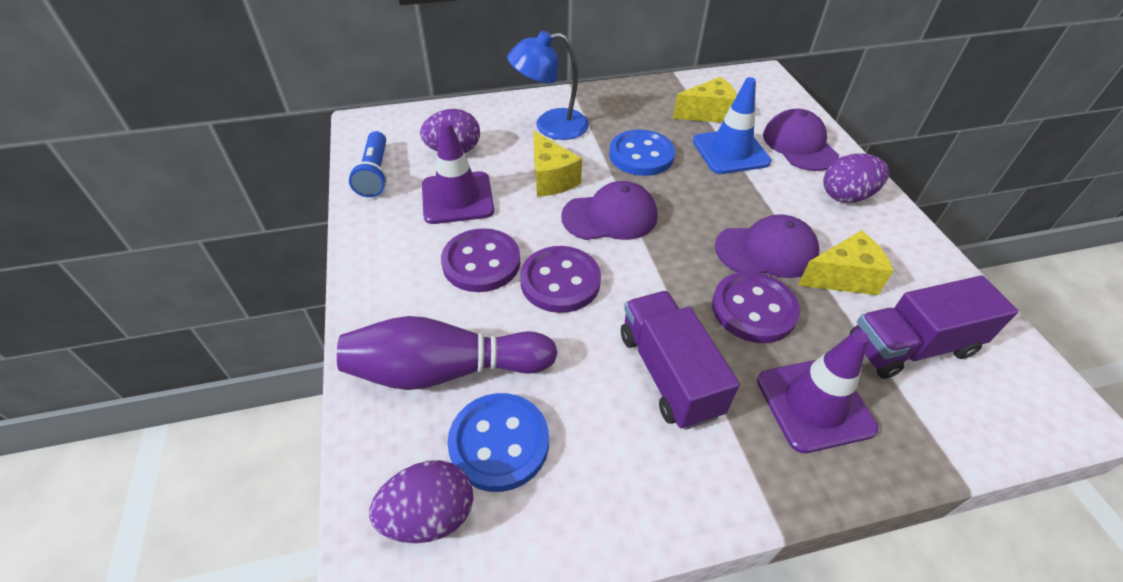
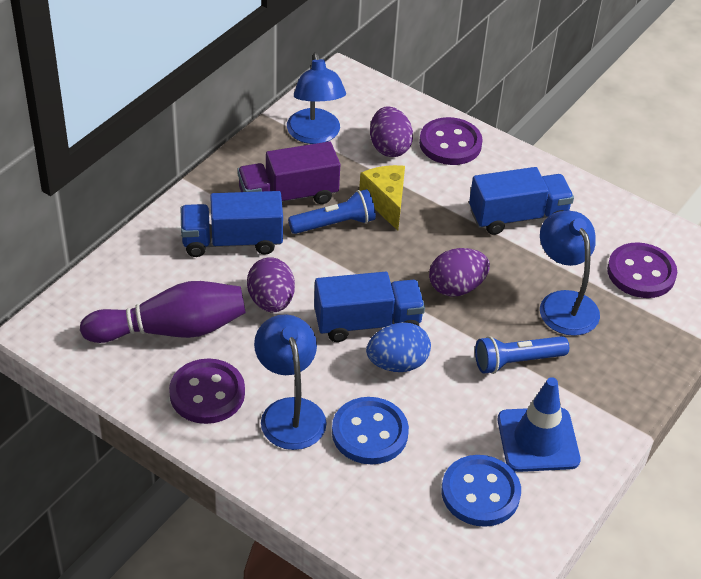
blue egg: 0 -> 1
blue flashlight: 1 -> 2
blue lamp: 1 -> 3
blue truck: 0 -> 3
purple cap: 3 -> 0
purple traffic cone: 2 -> 0
purple truck: 2 -> 1
yellow cheese: 3 -> 1

